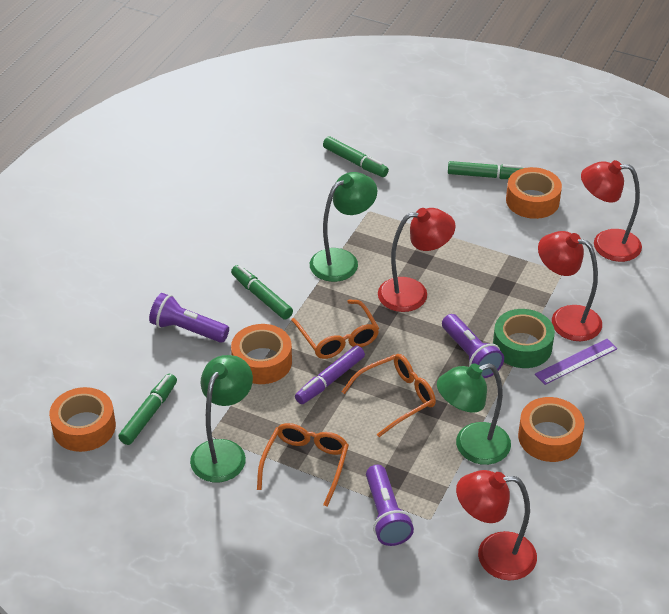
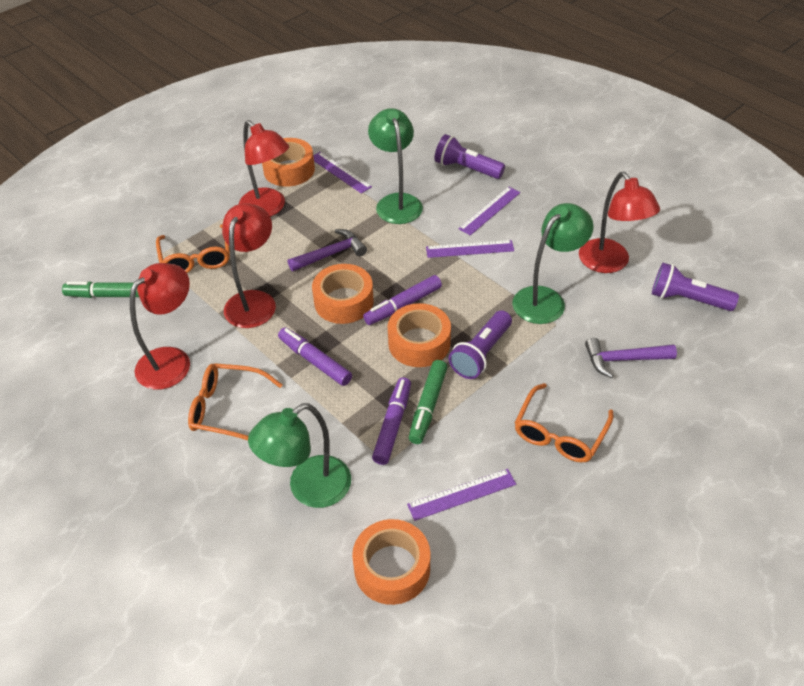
green marker: 4 -> 2
green tape: 1 -> 0
purple hammer: 0 -> 2
purple marker: 1 -> 3
purple ruler: 1 -> 4

